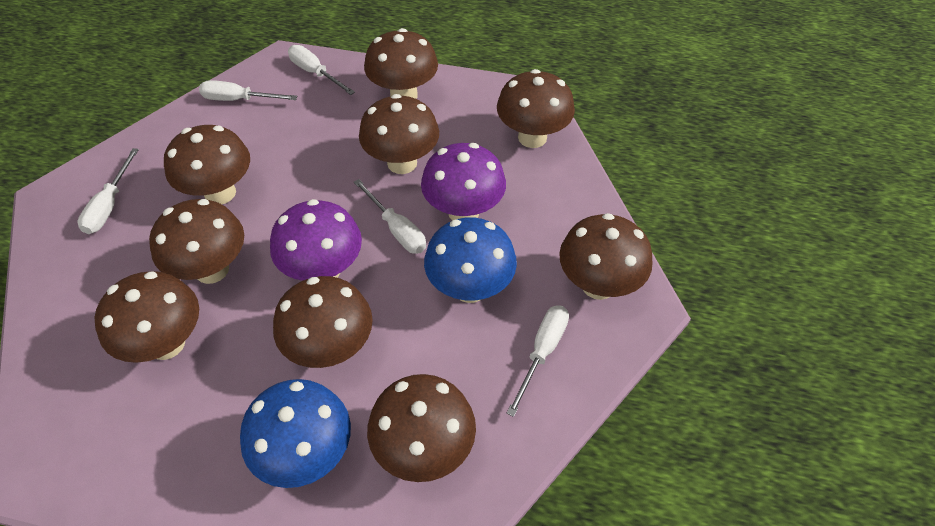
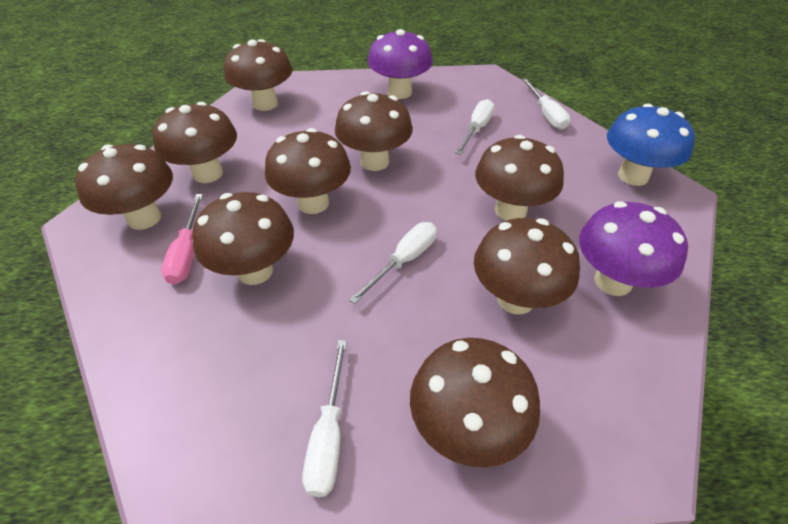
blue mushroom: 2 -> 1
pink screwdriver: 0 -> 1
white screwdriver: 5 -> 4

